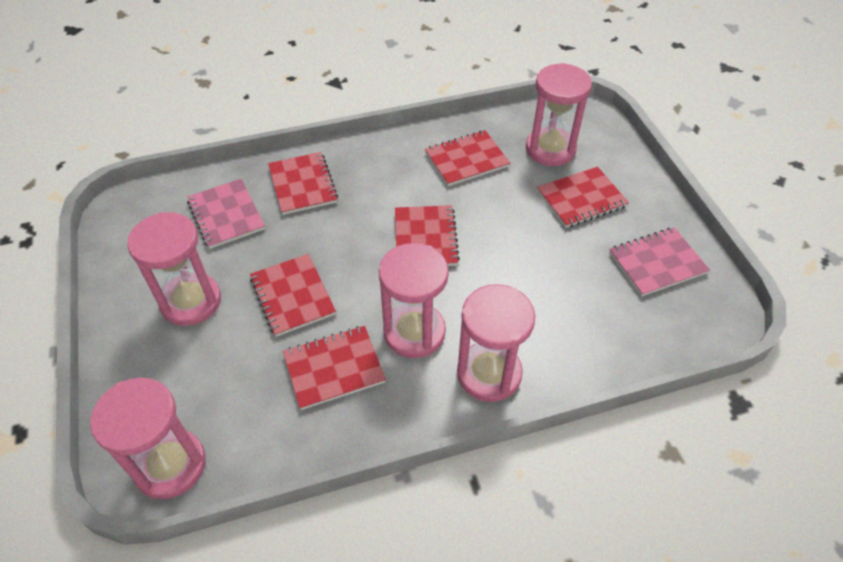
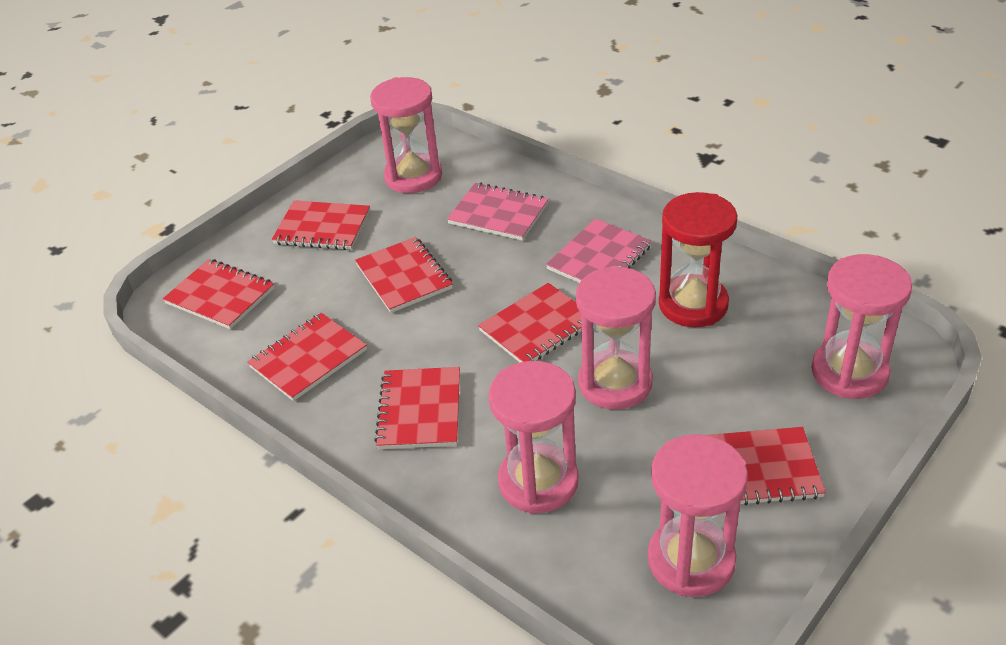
red hourglass: 0 -> 1
red notebook: 6 -> 7

